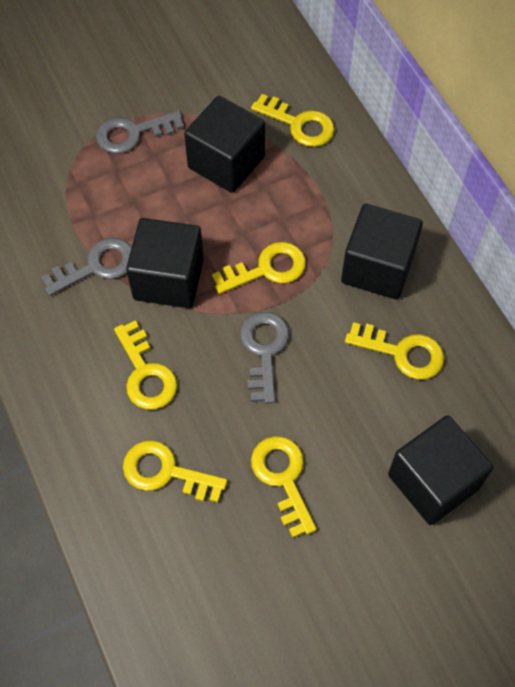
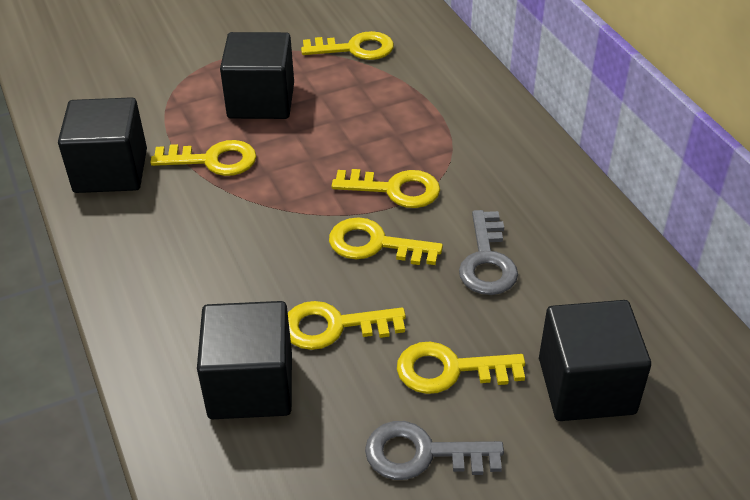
grey key: 3 -> 2

